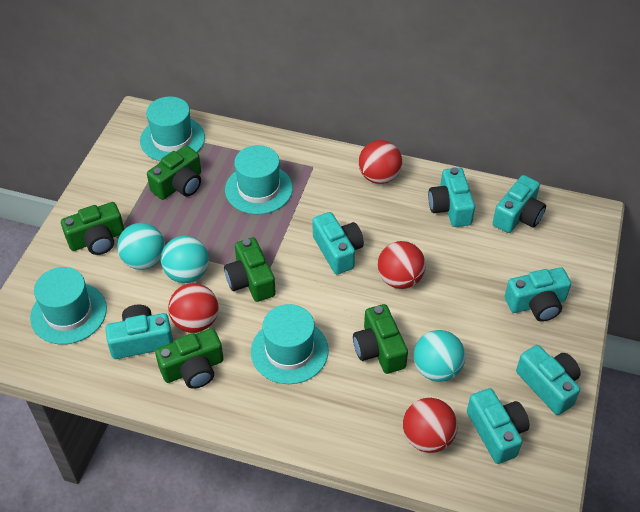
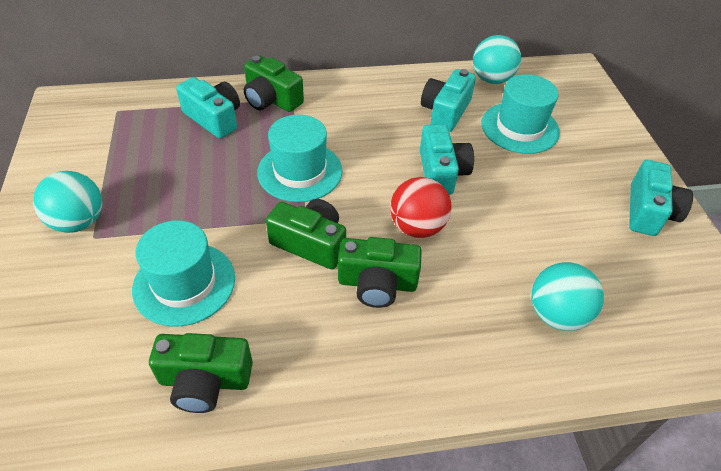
green camera: 5 -> 4
red ball: 4 -> 1
turquoise camera: 7 -> 4
turquoise hat: 4 -> 3

